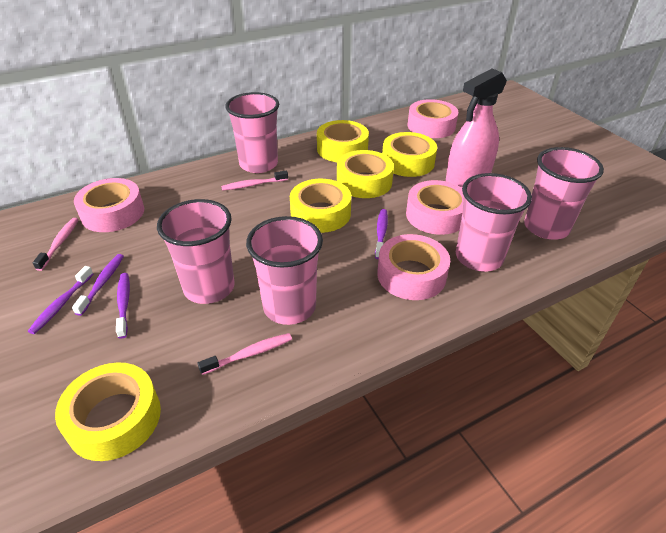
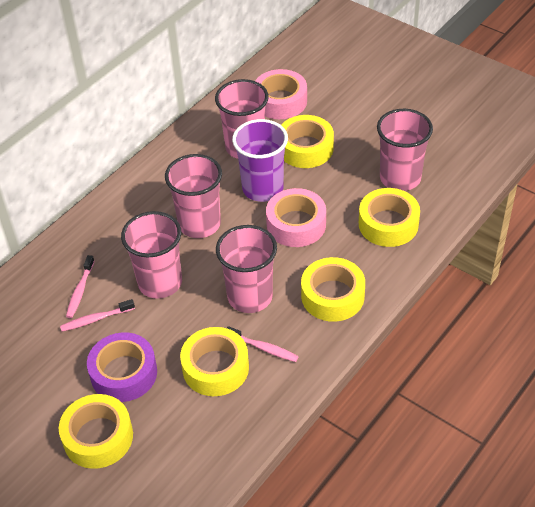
pink spray bottle: 1 -> 0
pink tape: 4 -> 2
purple cup: 0 -> 1
purple tape: 0 -> 1
purple toothbrush: 4 -> 0

